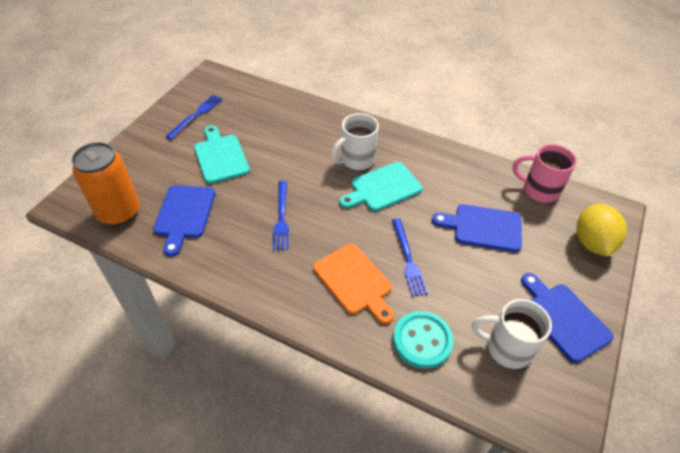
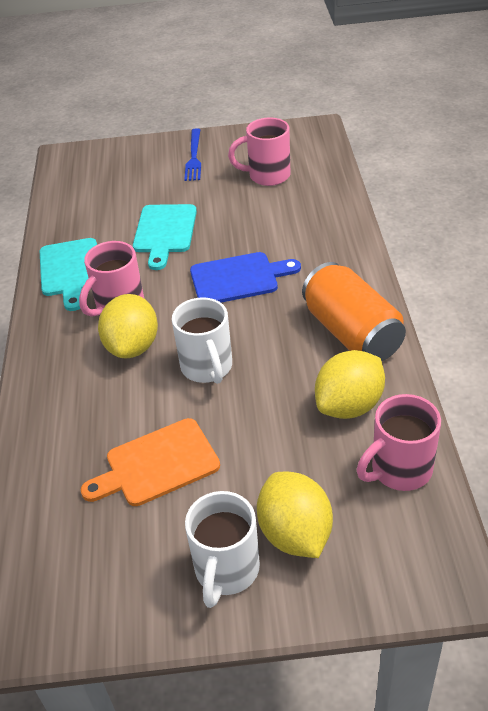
blue cutting board: 3 -> 1
blue fork: 3 -> 1
pink mug: 1 -> 3
turquoise button: 1 -> 0
yellow lemon: 1 -> 3

